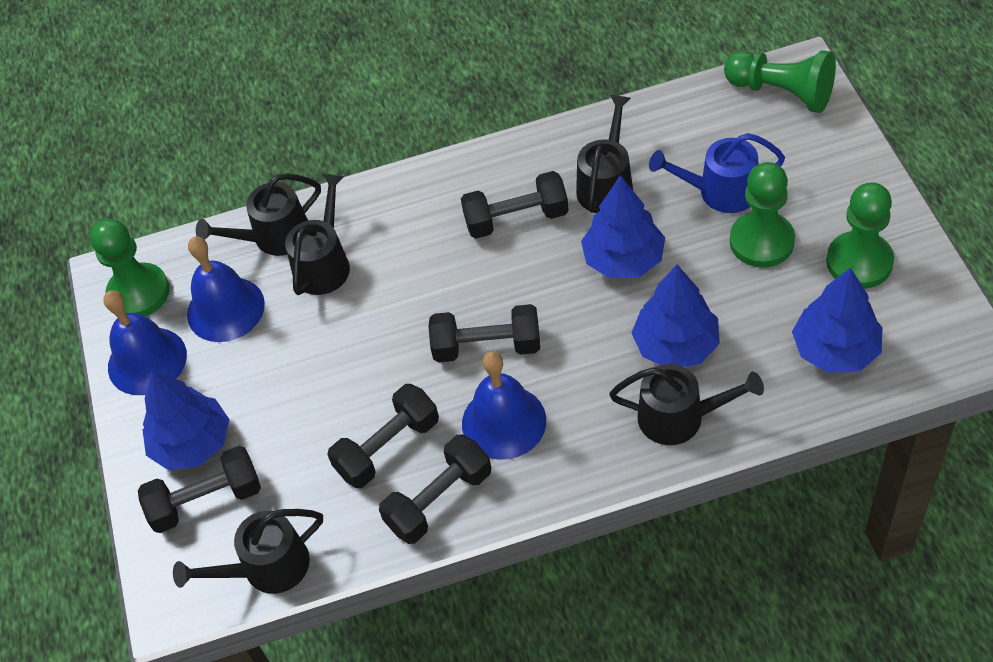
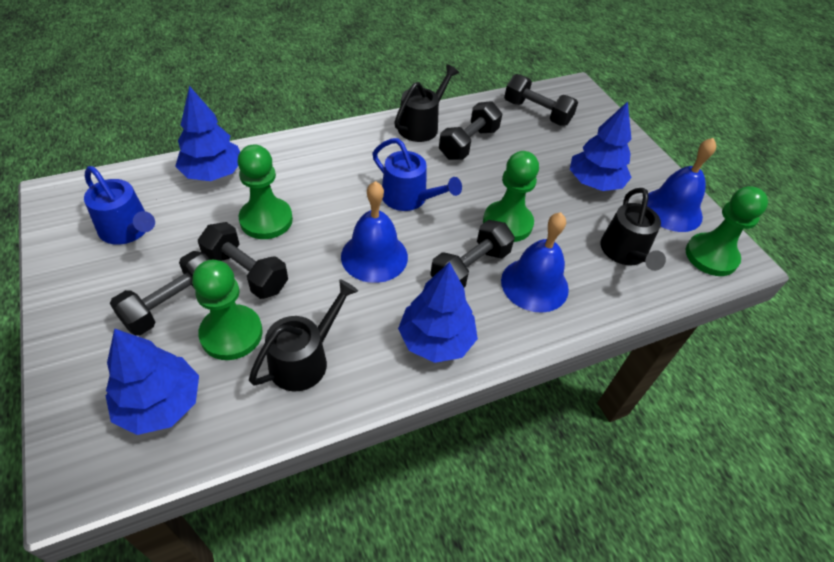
black watering can: 5 -> 3
blue watering can: 1 -> 2

